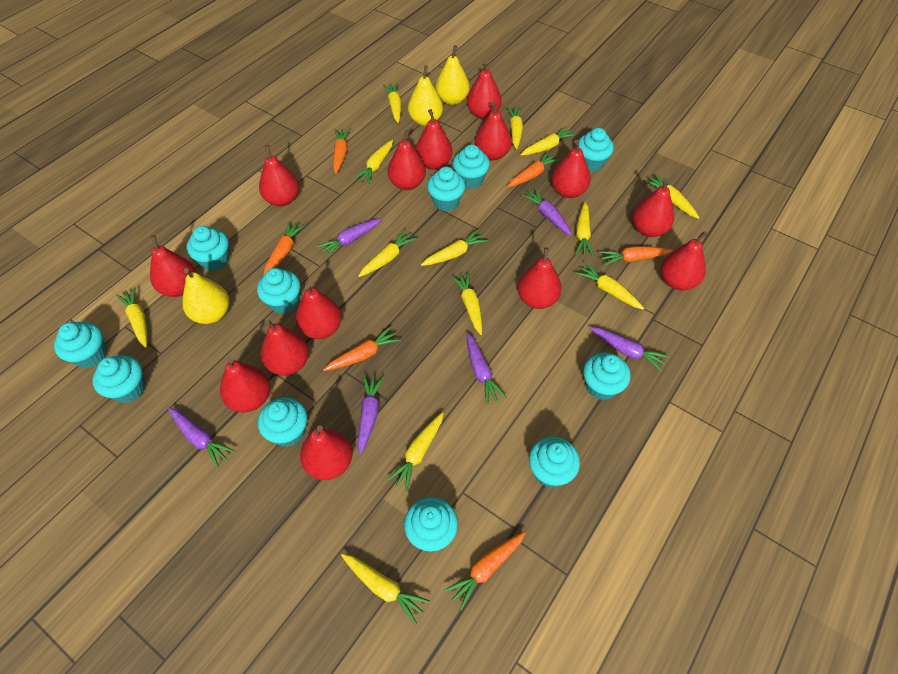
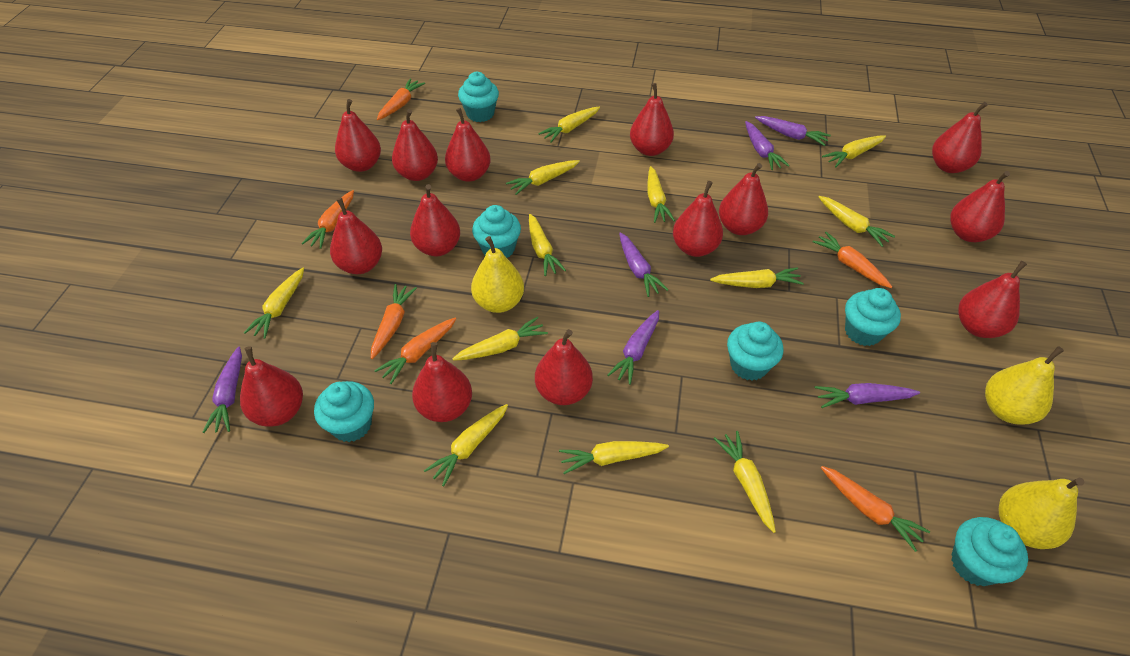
turquoise cupcake: 11 -> 6
yellow carrot: 13 -> 12

